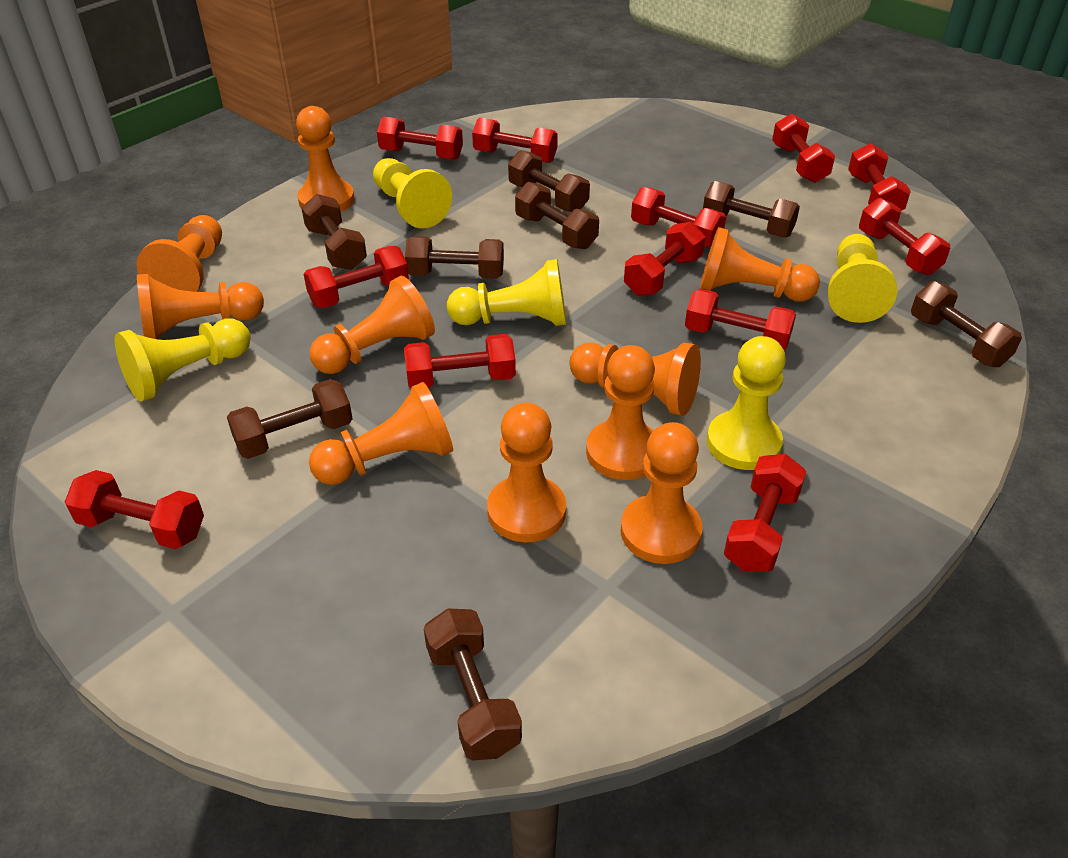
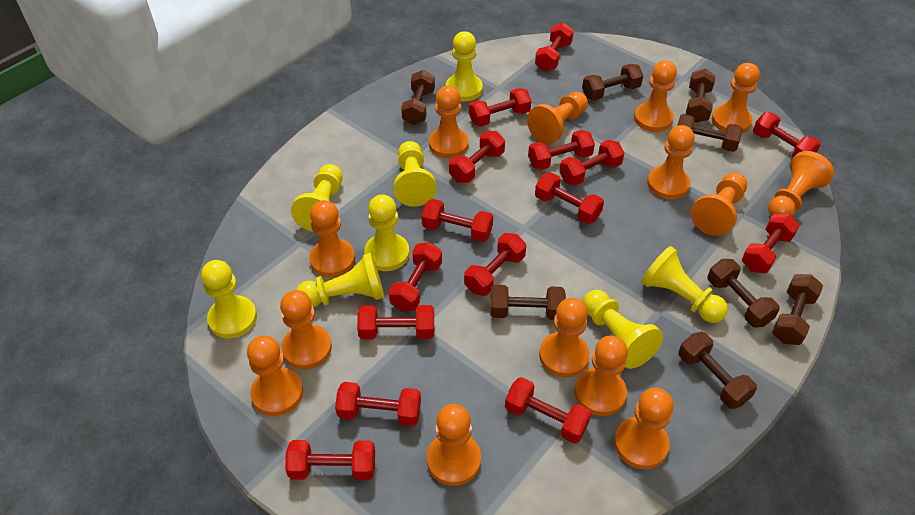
orange pawn: 10 -> 14
red dumbbell: 12 -> 15
yellow pawn: 5 -> 8

